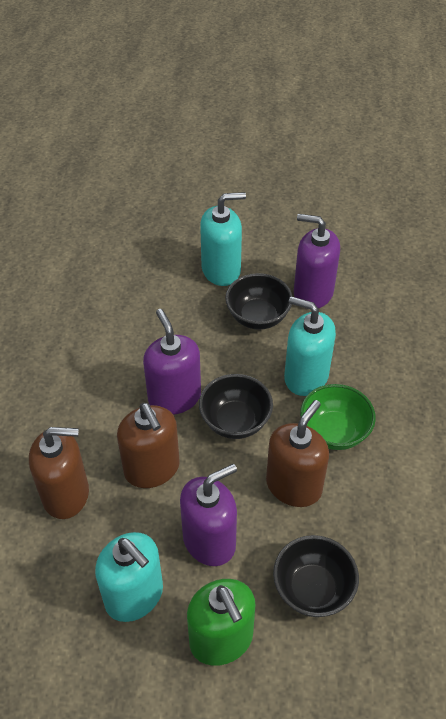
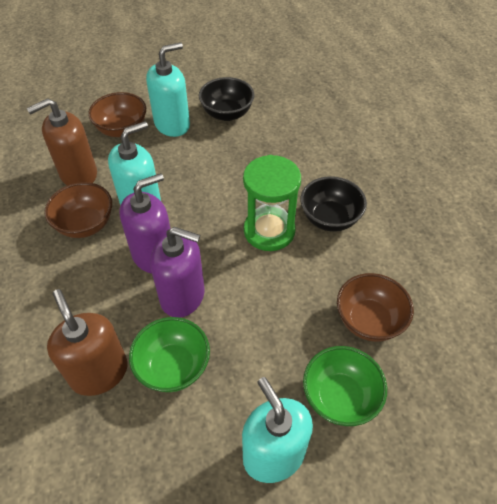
black bowl: 3 -> 2
brown bowl: 0 -> 3
brown soap dispenser: 3 -> 2
green bowl: 1 -> 2
green hourglass: 0 -> 1
green soap dispenser: 1 -> 0
purple soap dispenser: 3 -> 2

